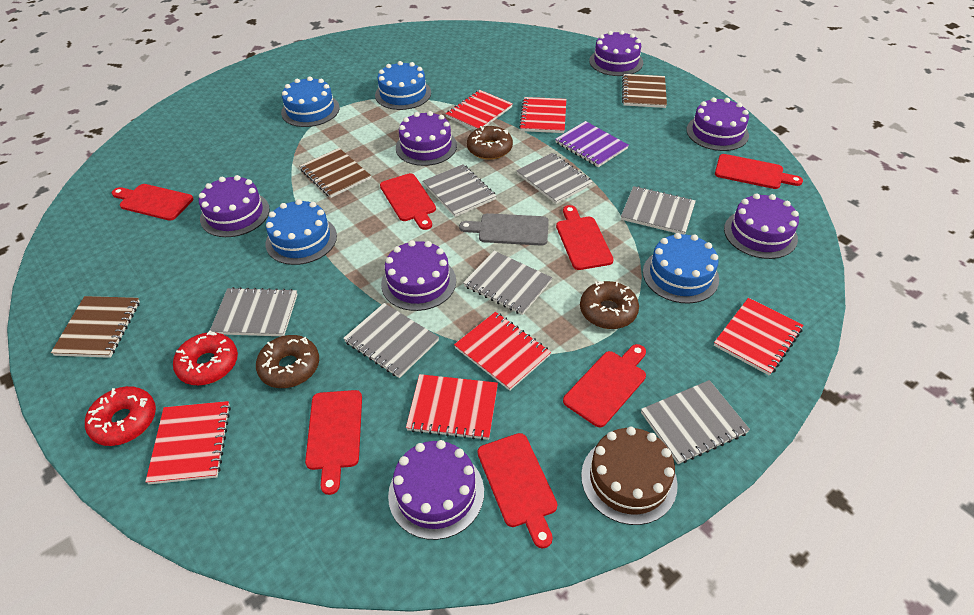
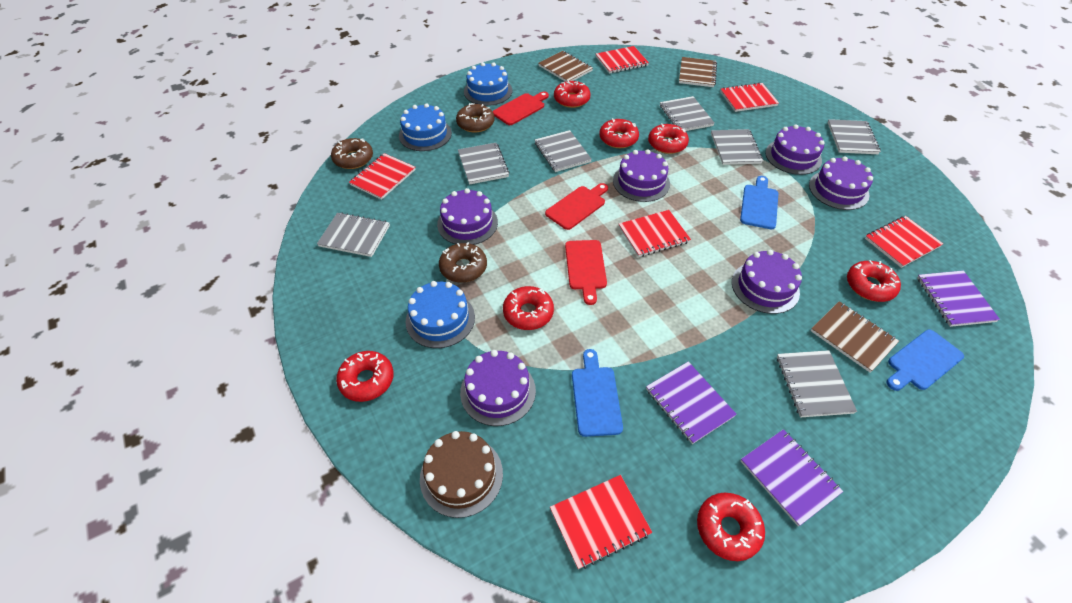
blue cake: 4 -> 3
blue cutting board: 0 -> 3
grey cutting board: 1 -> 0
purple cake: 7 -> 6
purple notebook: 1 -> 3
red cutting board: 7 -> 3
red donut: 2 -> 7

